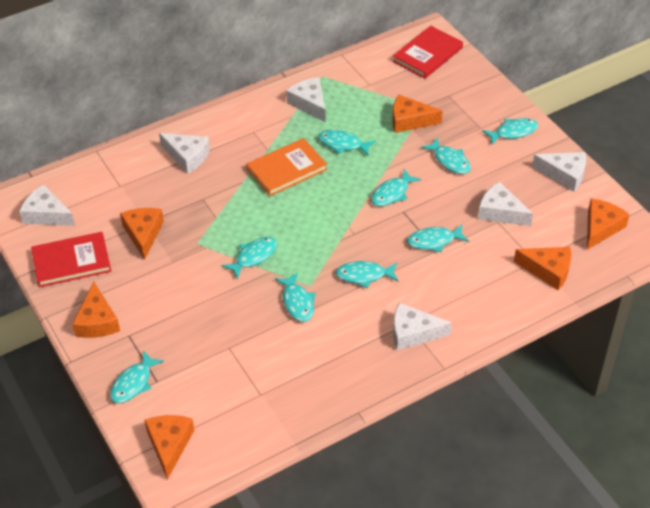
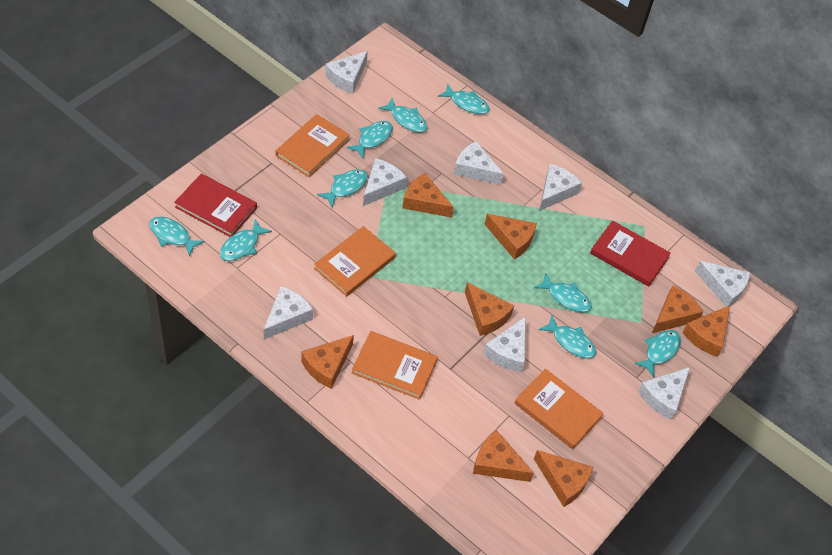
orange book: 1 -> 4
orange cheese: 6 -> 8
white cheese: 6 -> 8

